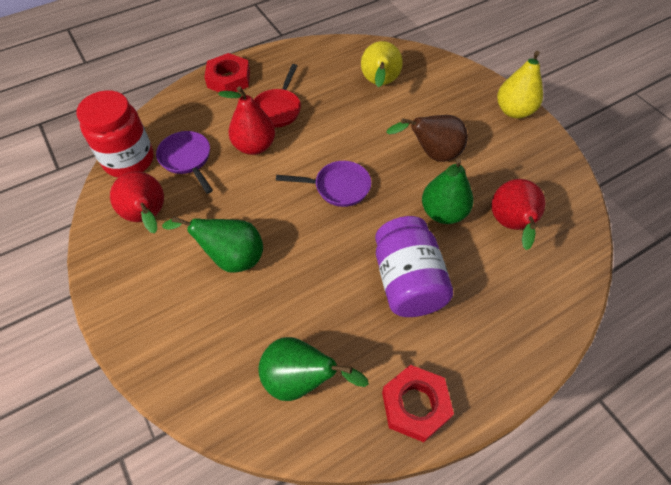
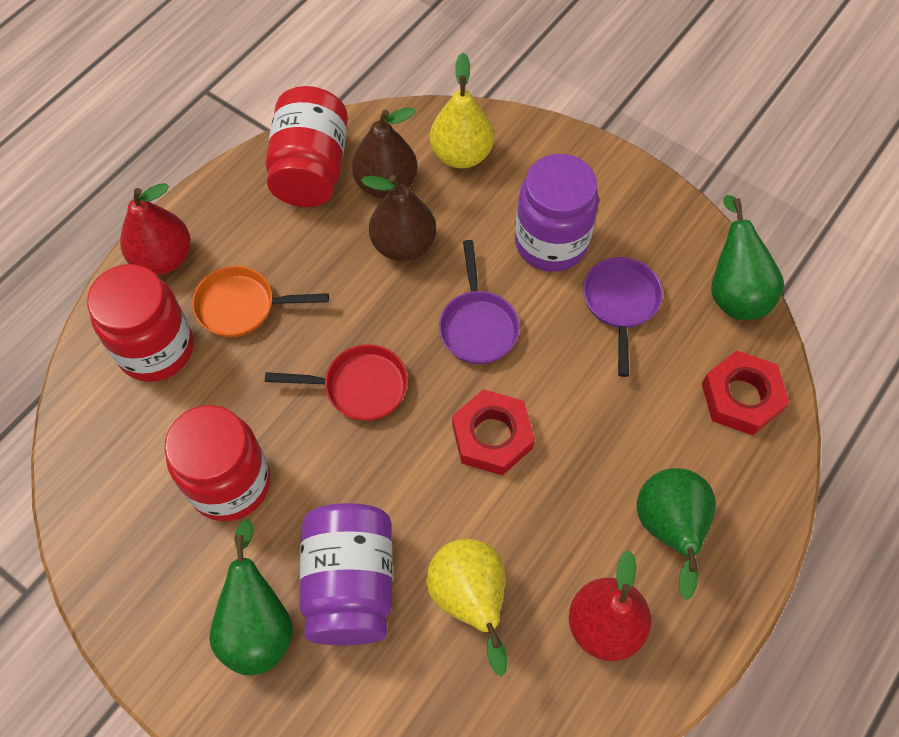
brown pear: 1 -> 2
orange pan: 0 -> 1
purple jar: 1 -> 2
red jar: 1 -> 3
red pear: 3 -> 2

